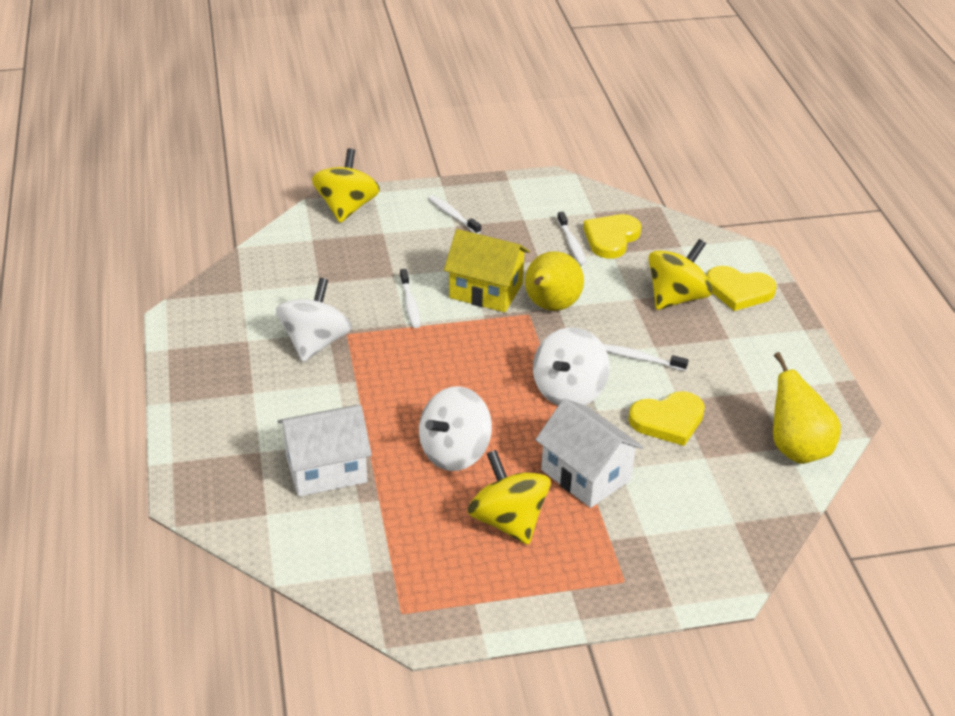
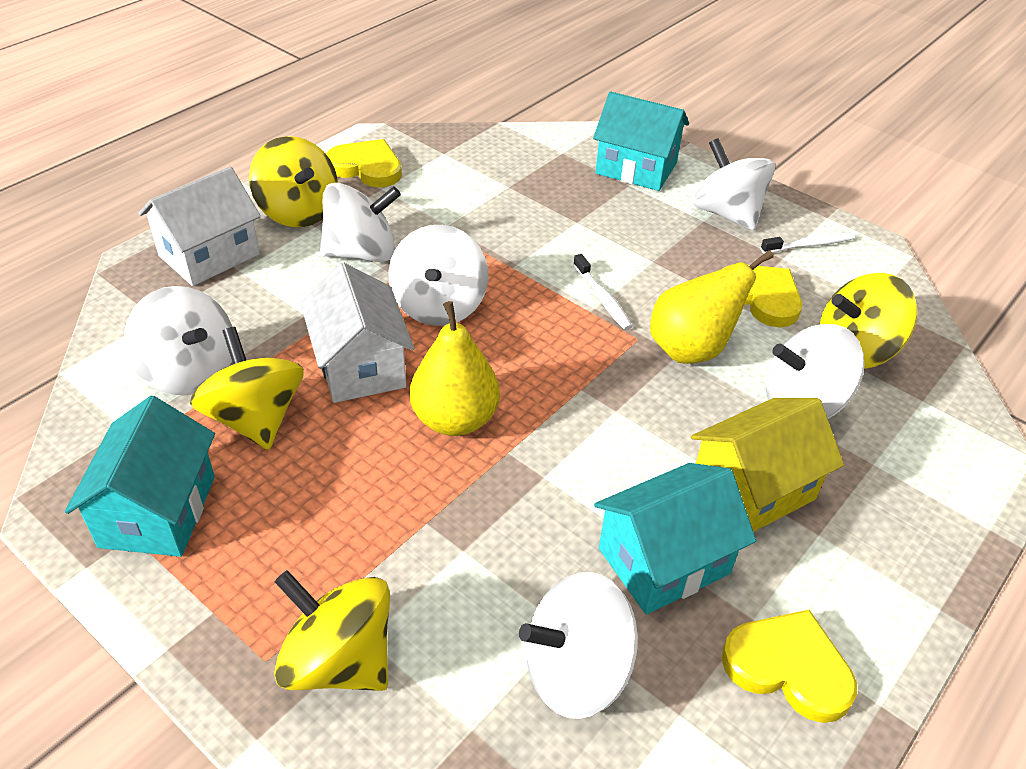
turquoise house: 0 -> 3
white spinning top: 3 -> 6
white toothbrush: 4 -> 2
yellow spinning top: 3 -> 4

